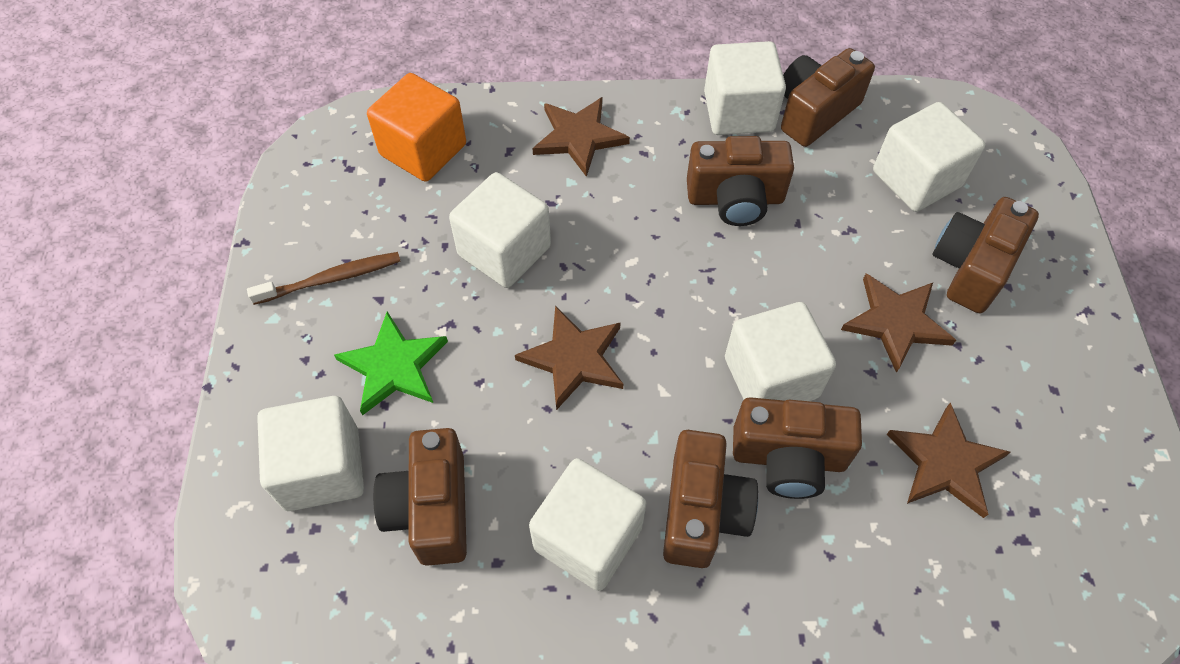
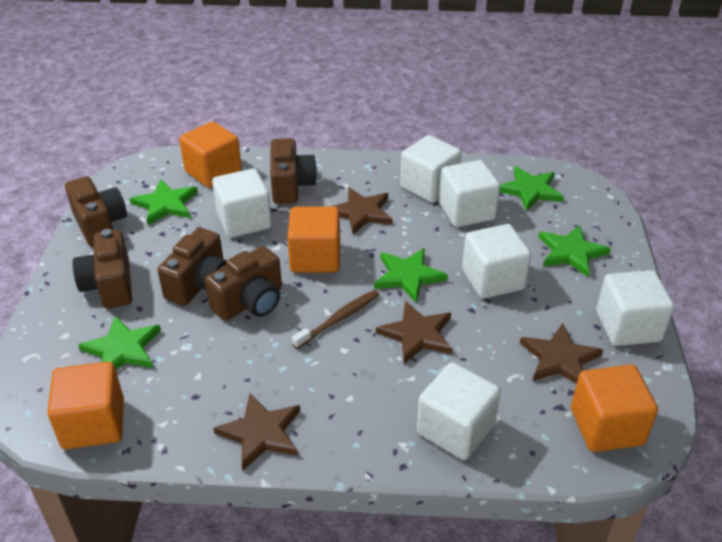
brown camera: 6 -> 5
green star: 1 -> 5
orange cube: 1 -> 4

